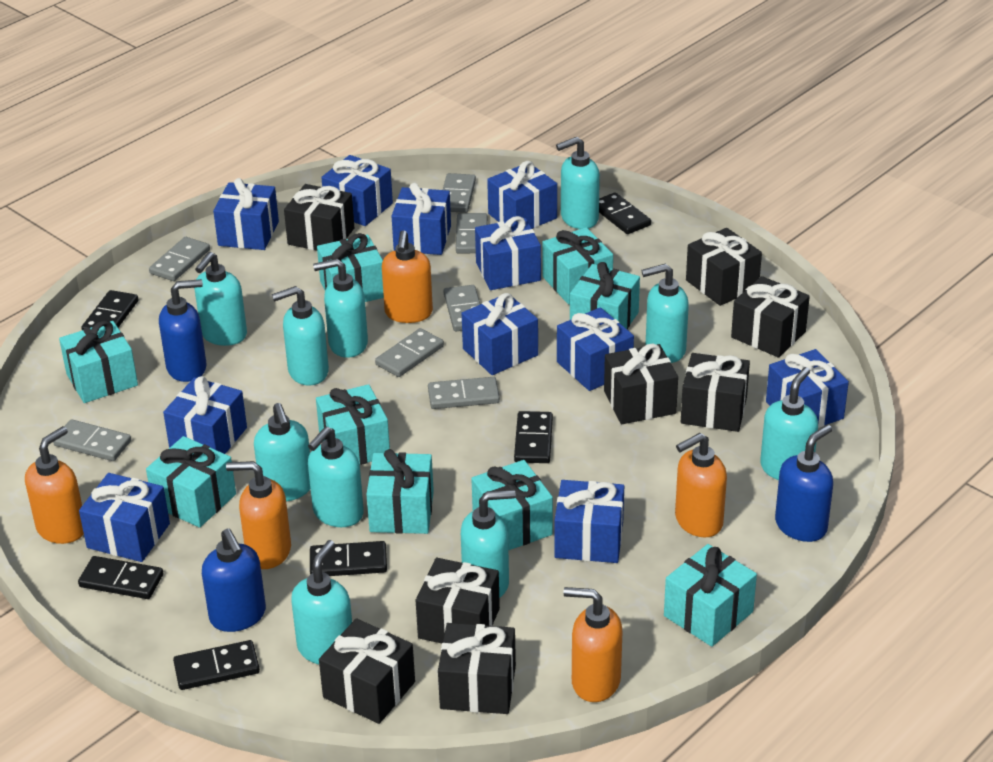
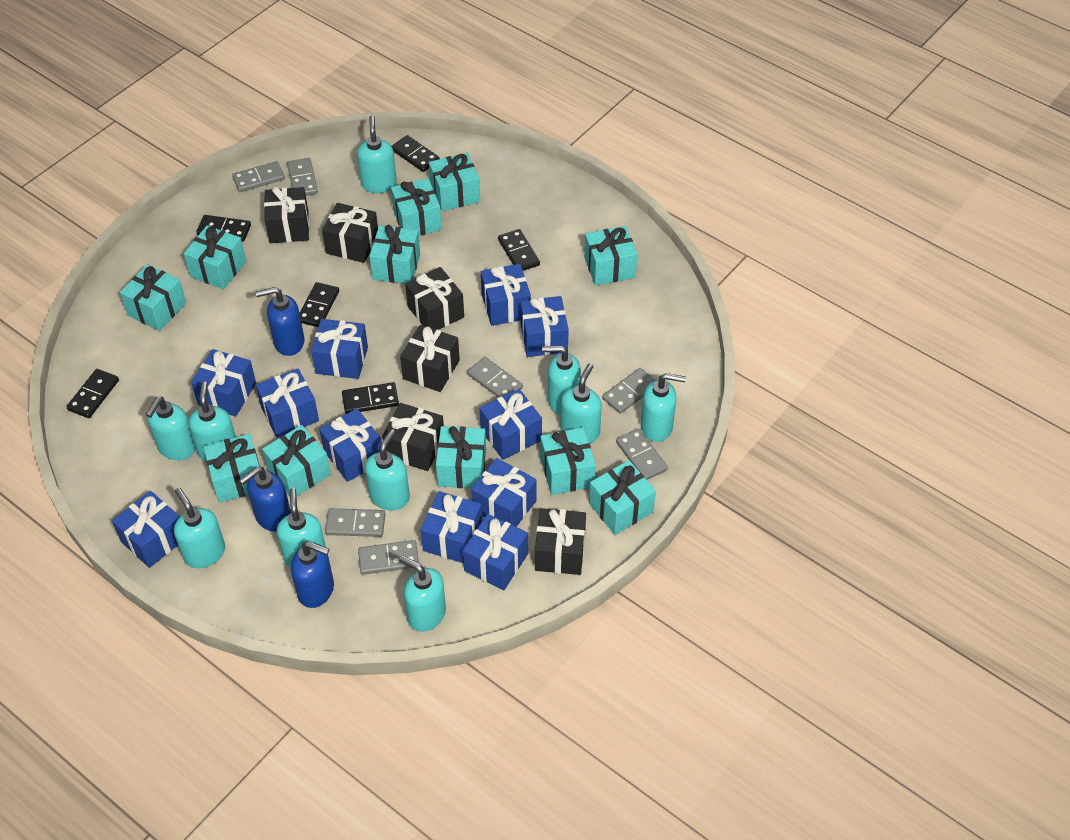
black gift: 8 -> 6
orange soap dispenser: 5 -> 0
turquoise gift: 9 -> 11

